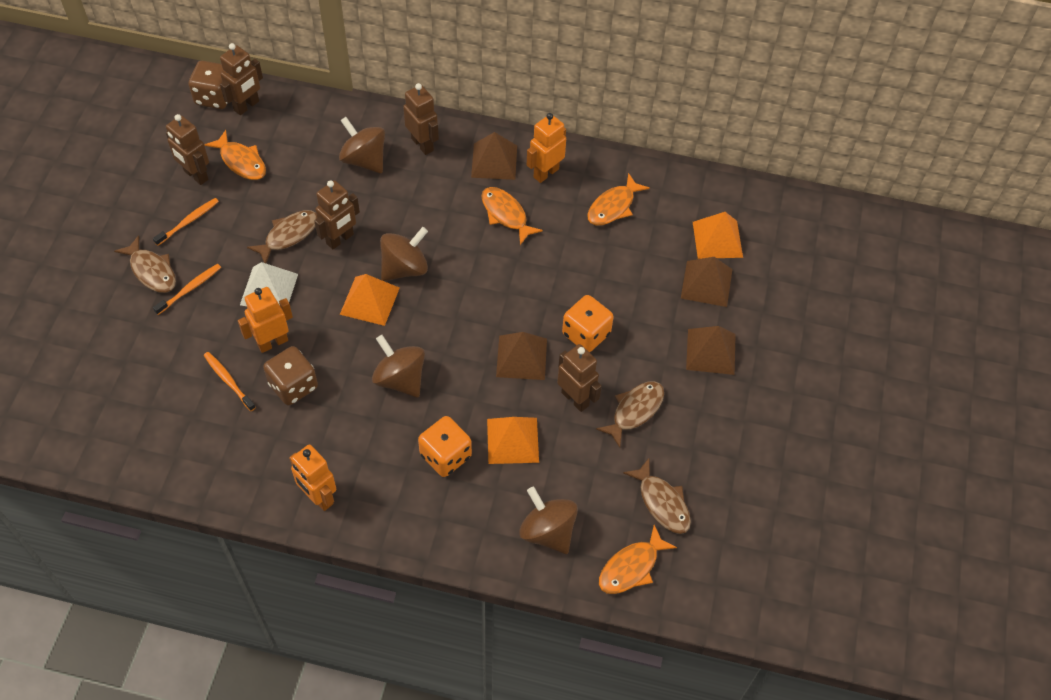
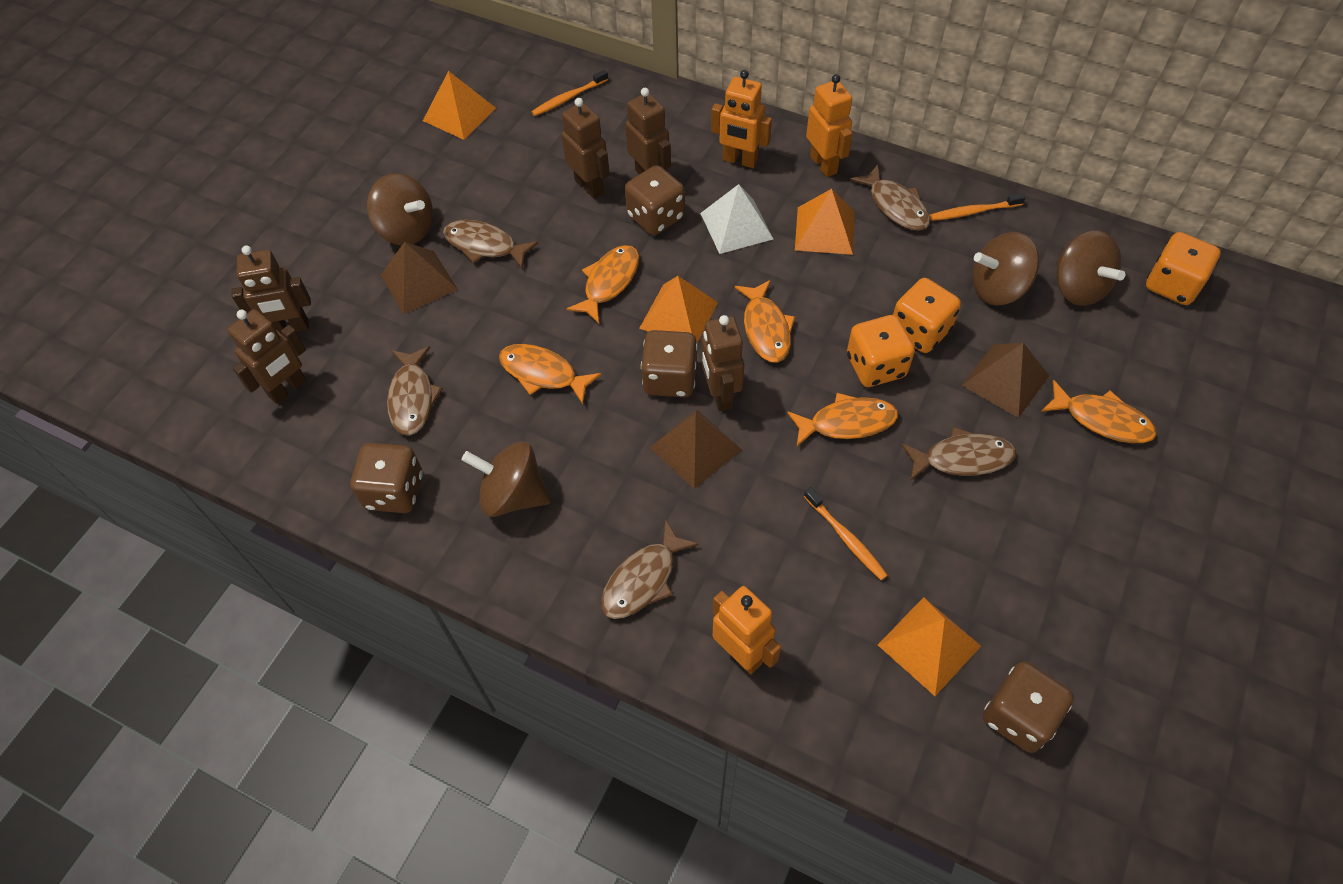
brown dice: 2 -> 4
brown fish: 4 -> 5
brown pyramid: 4 -> 3
orange dice: 2 -> 3
orange fish: 4 -> 5
orange pyramid: 3 -> 4

